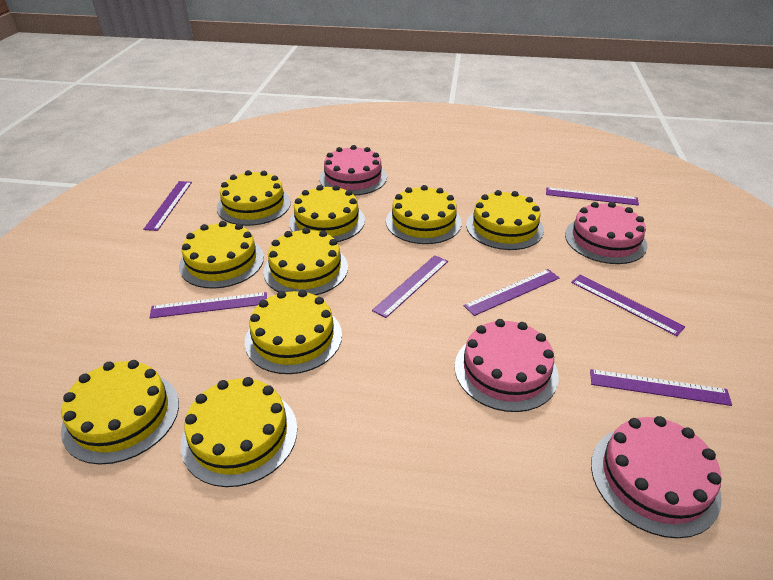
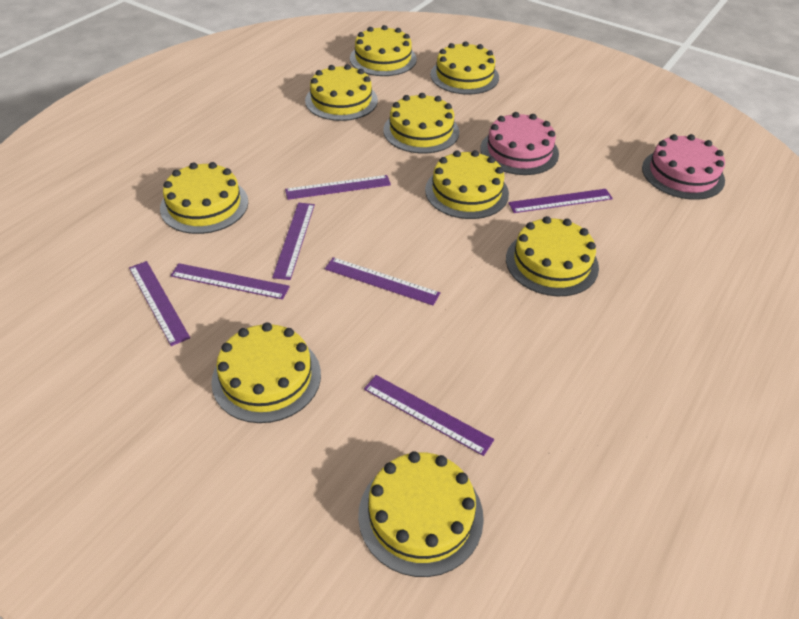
pink cake: 4 -> 2

